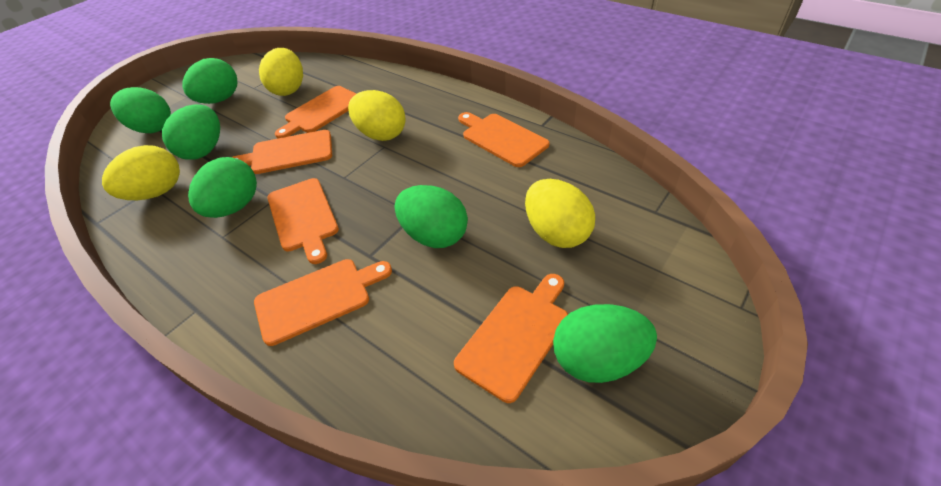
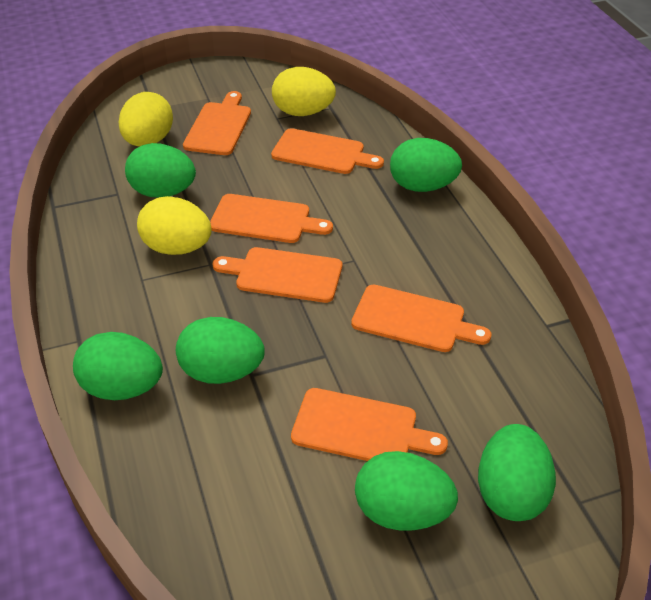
yellow egg: 4 -> 3

